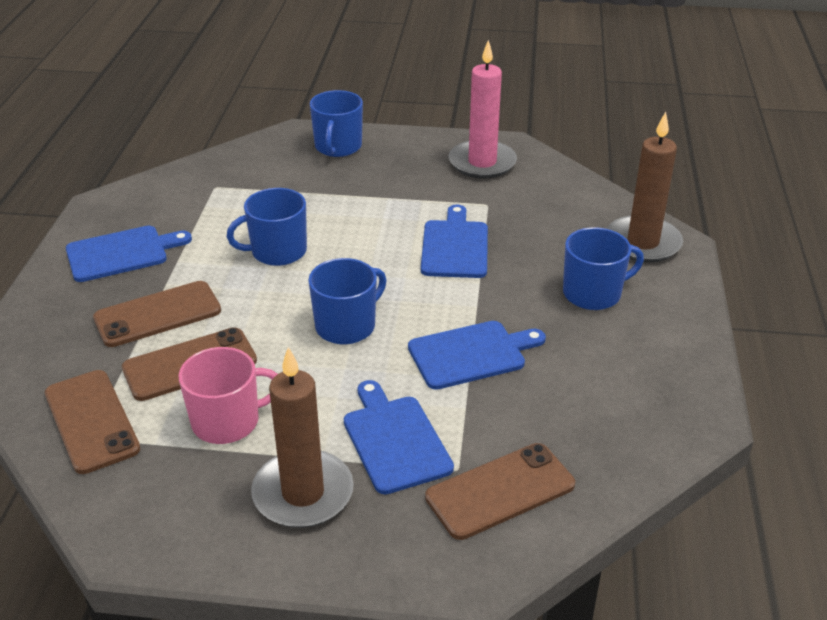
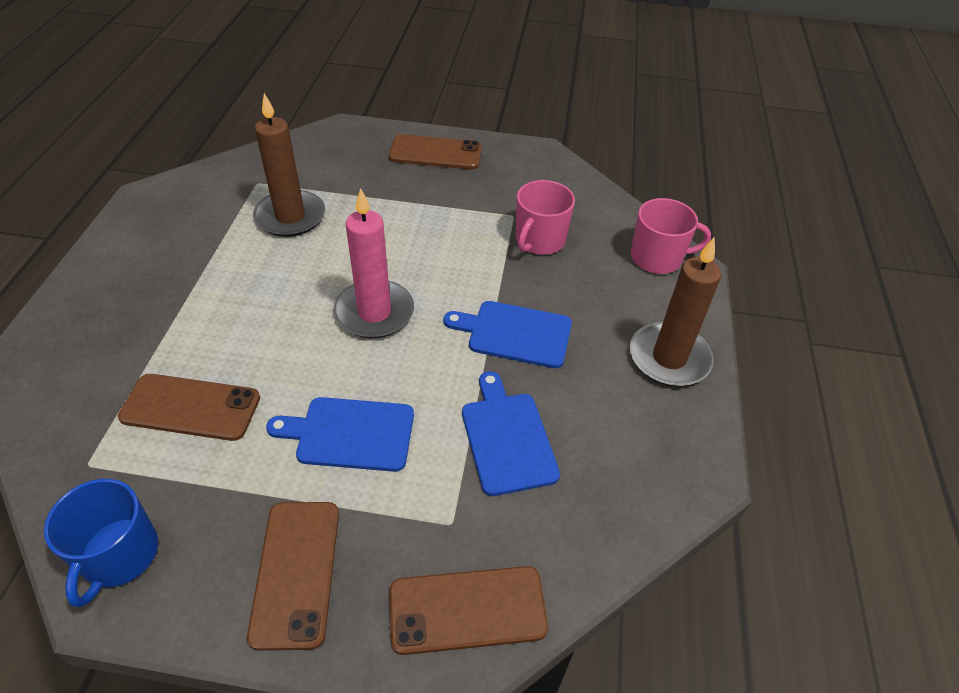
blue cutting board: 4 -> 3
blue mug: 4 -> 1
pink mug: 1 -> 2

